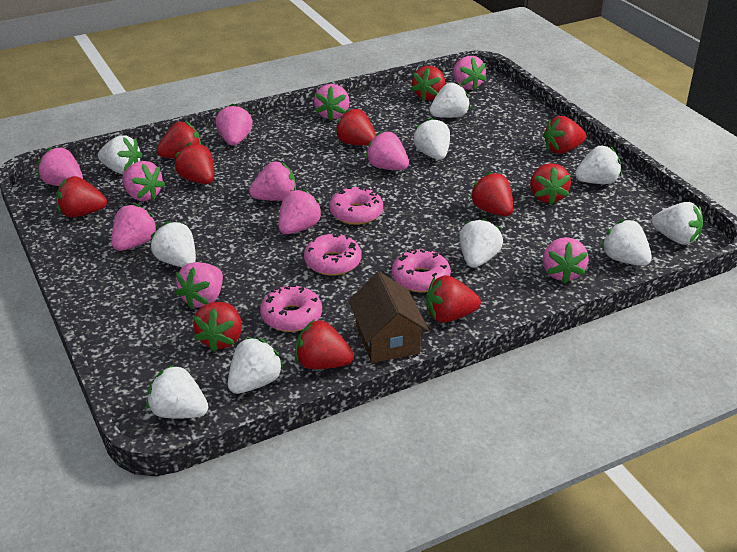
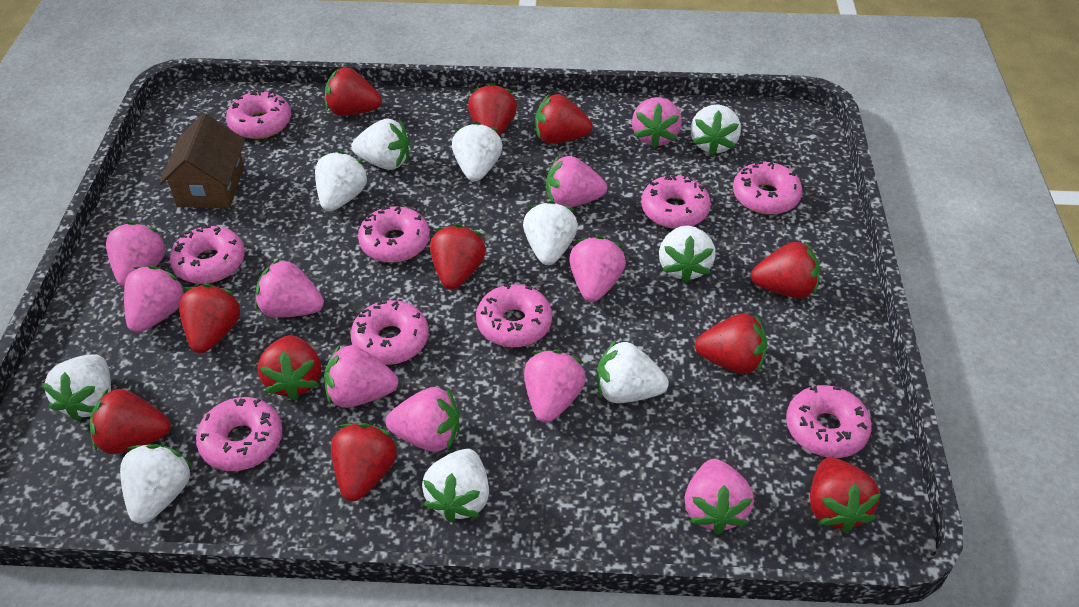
pink donut: 4 -> 9
pink strawberry: 11 -> 10

